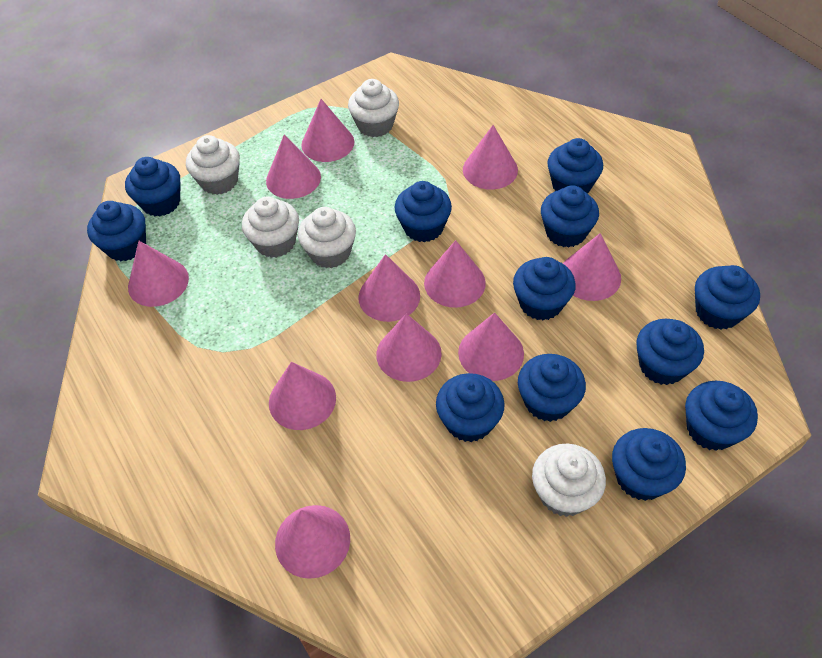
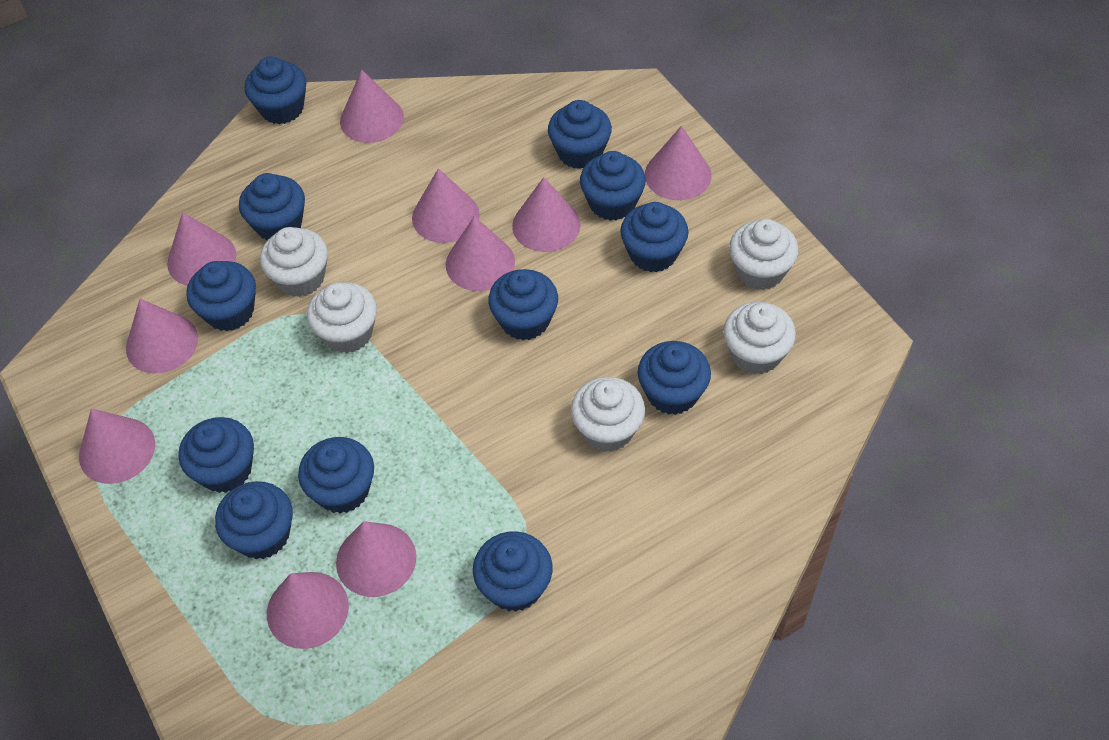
pink cone: 11 -> 10

